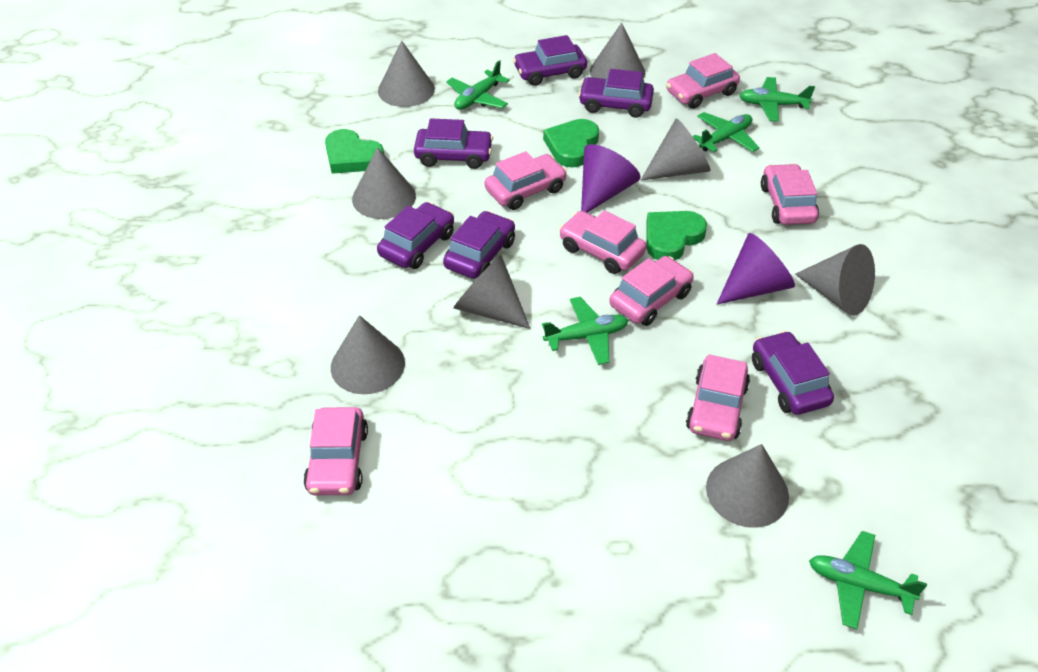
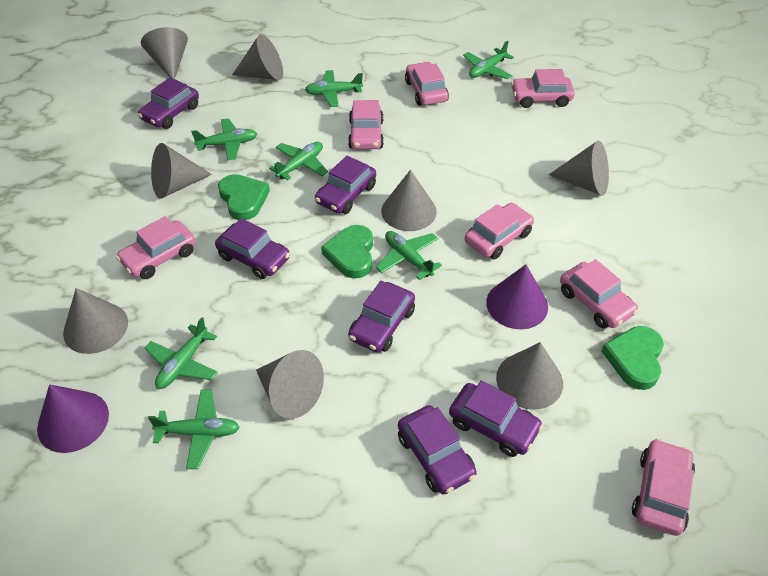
green plane: 5 -> 7

